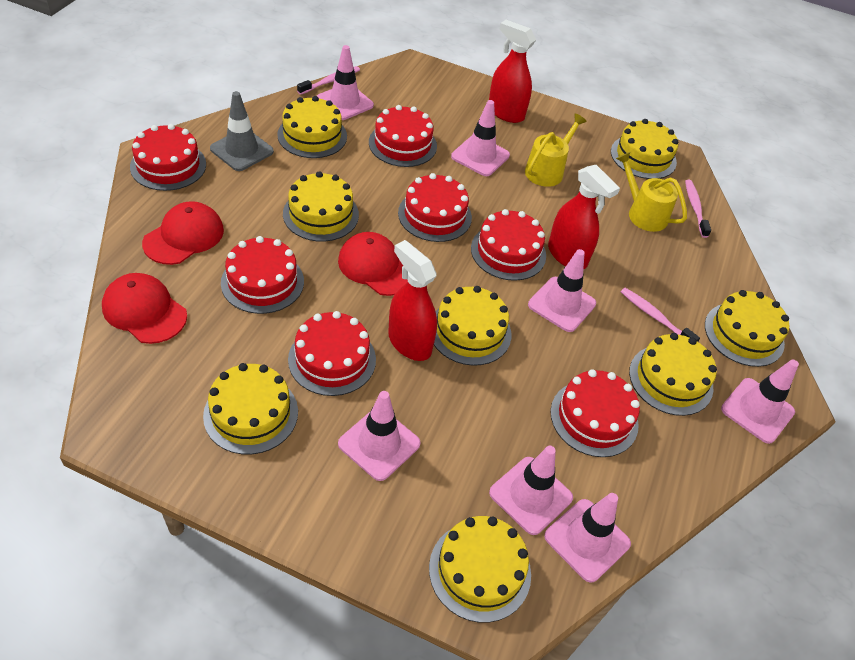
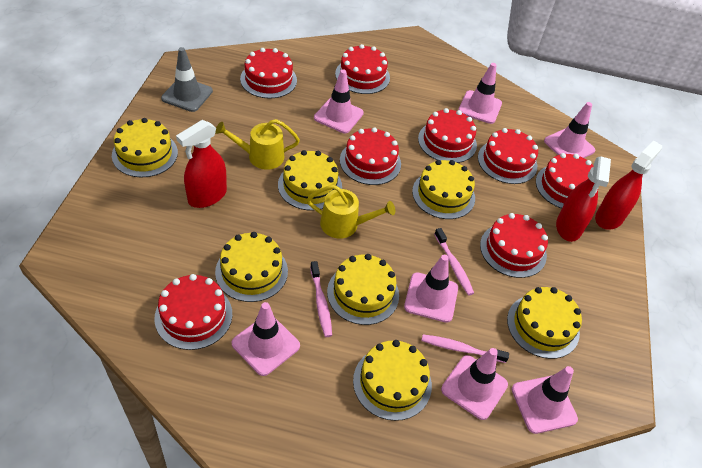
red cake: 7 -> 8
red cap: 3 -> 0
yellow cake: 8 -> 7

